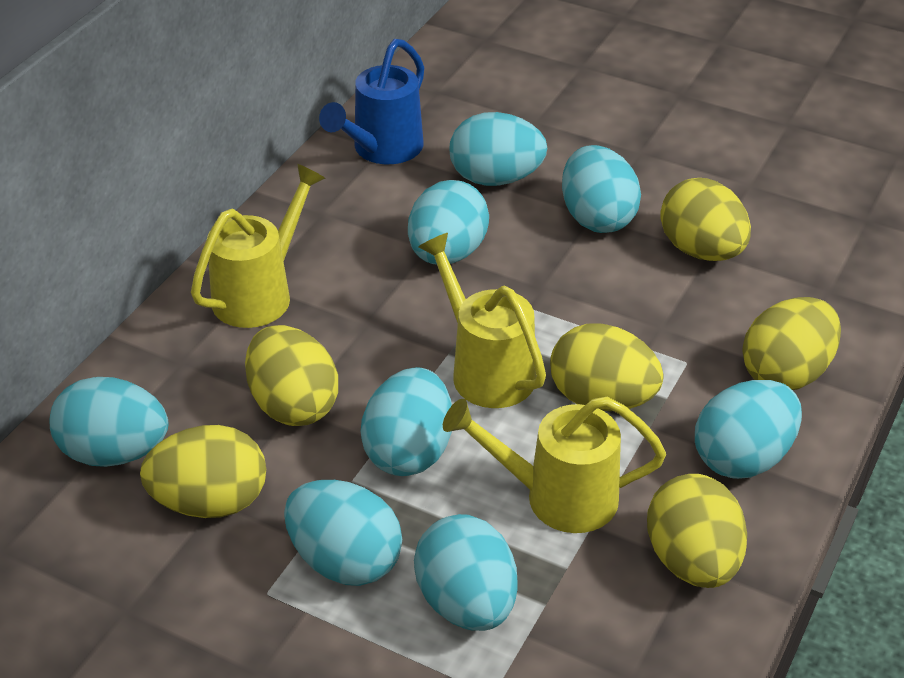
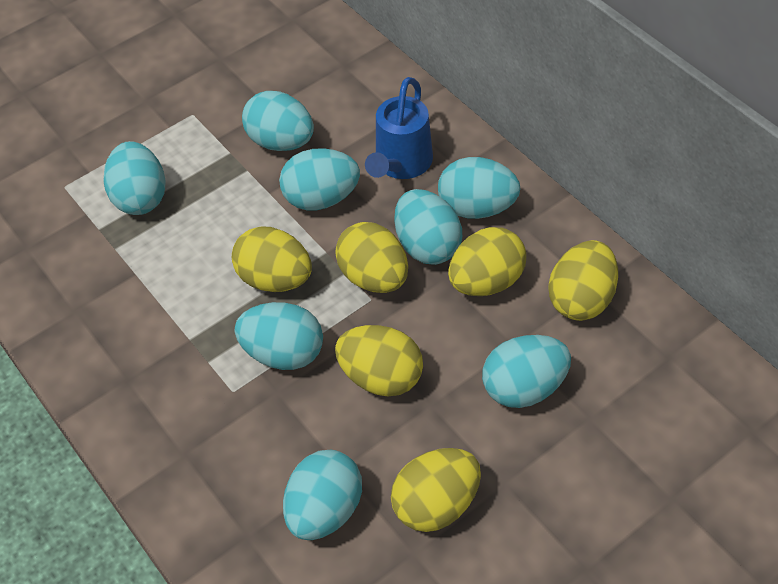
yellow watering can: 3 -> 0

